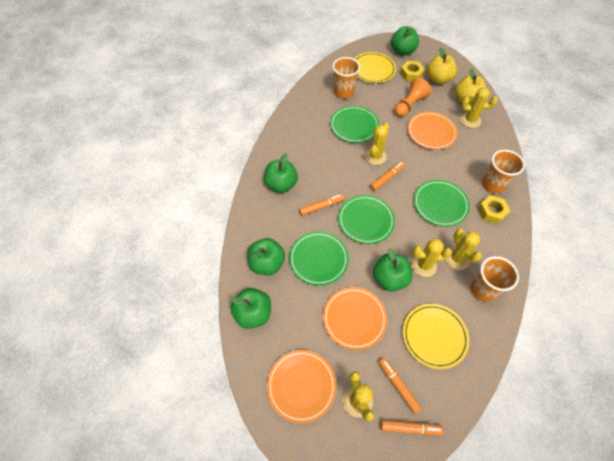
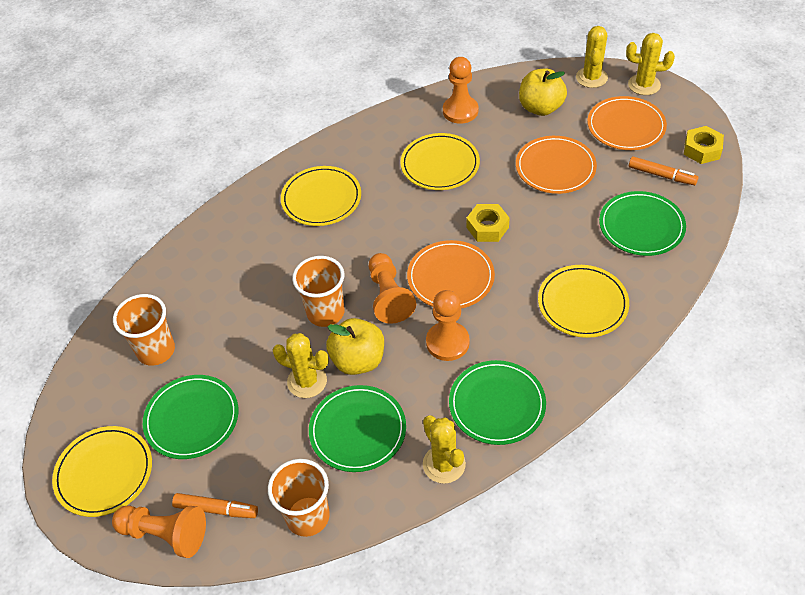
green apple: 5 -> 0
orange marker: 4 -> 2
orange pawn: 1 -> 4
yellow cactus: 5 -> 4
yellow plate: 2 -> 4

